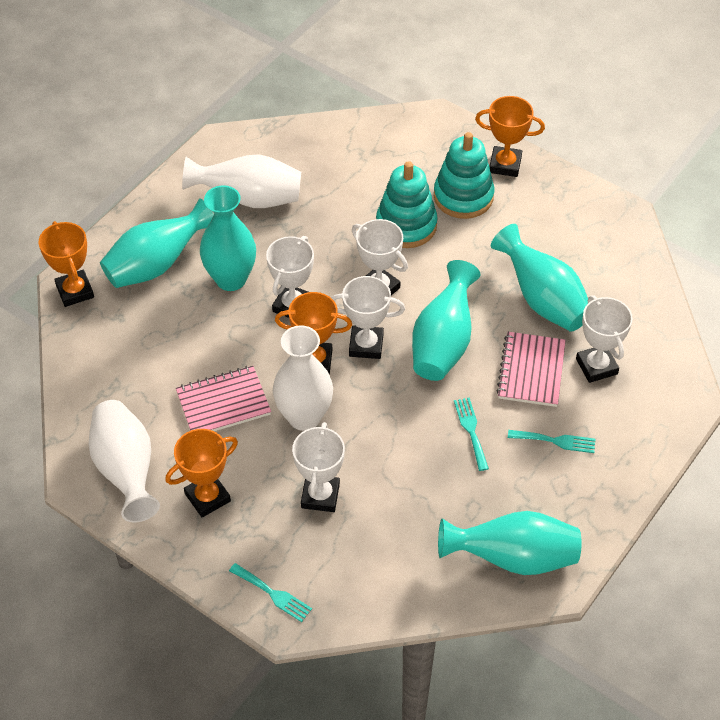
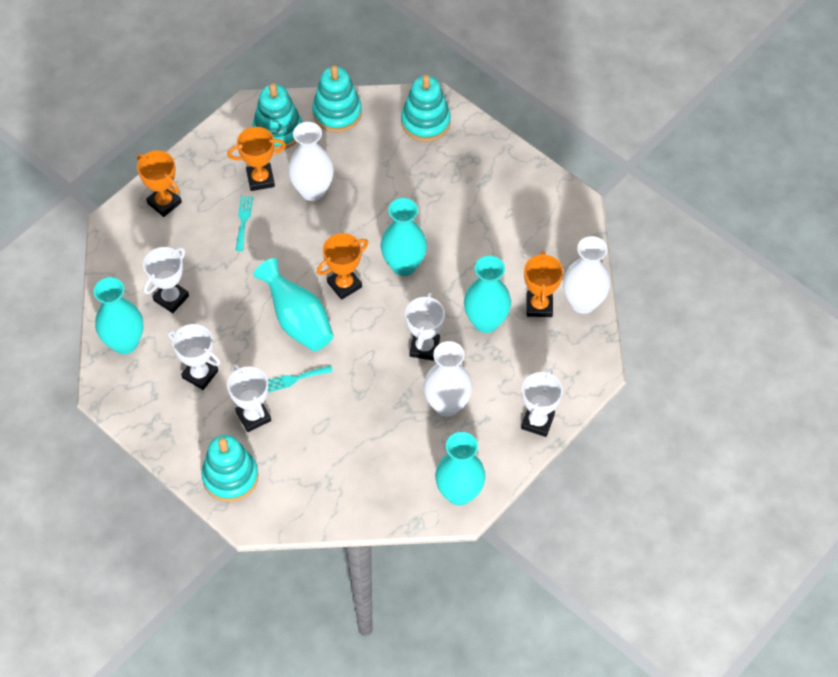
pink notebook: 2 -> 0
turquoise fork: 3 -> 2
turquoise stacking toy: 2 -> 4

